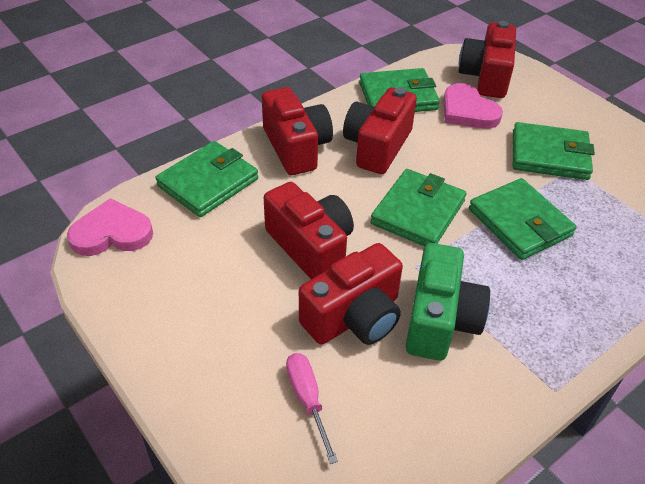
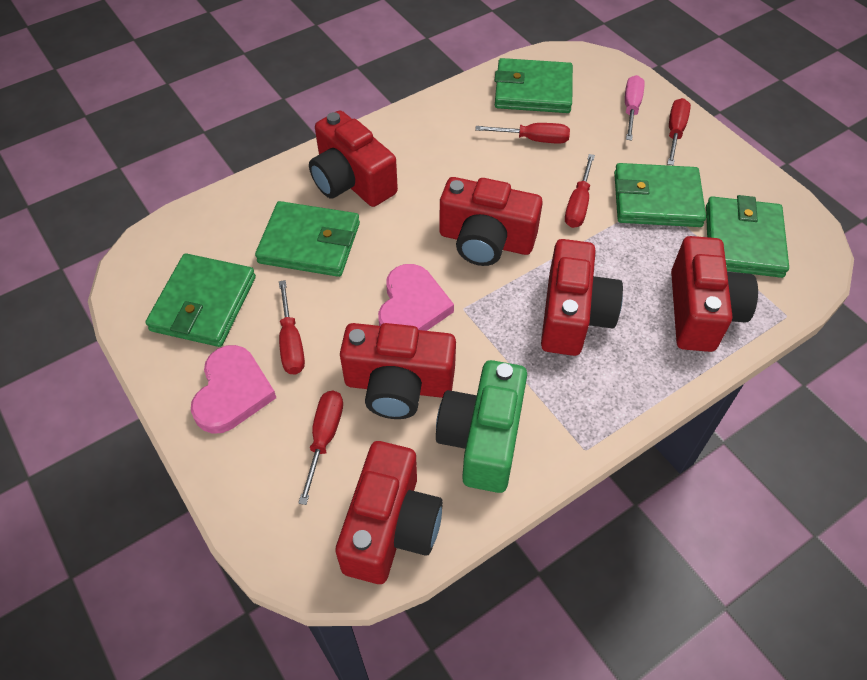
red camera: 5 -> 6
red screwdriver: 0 -> 5

